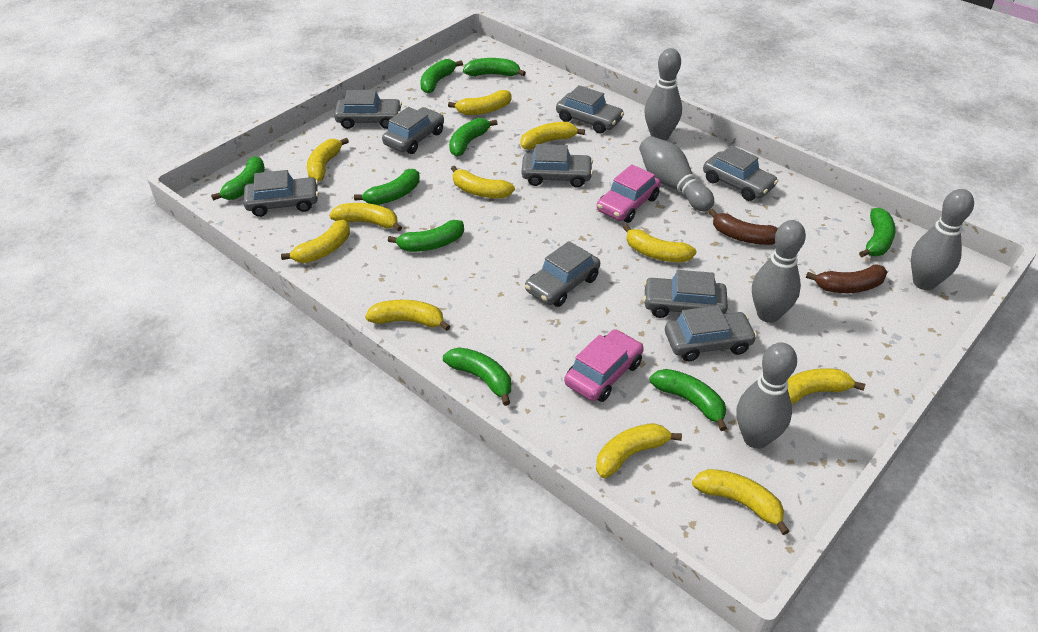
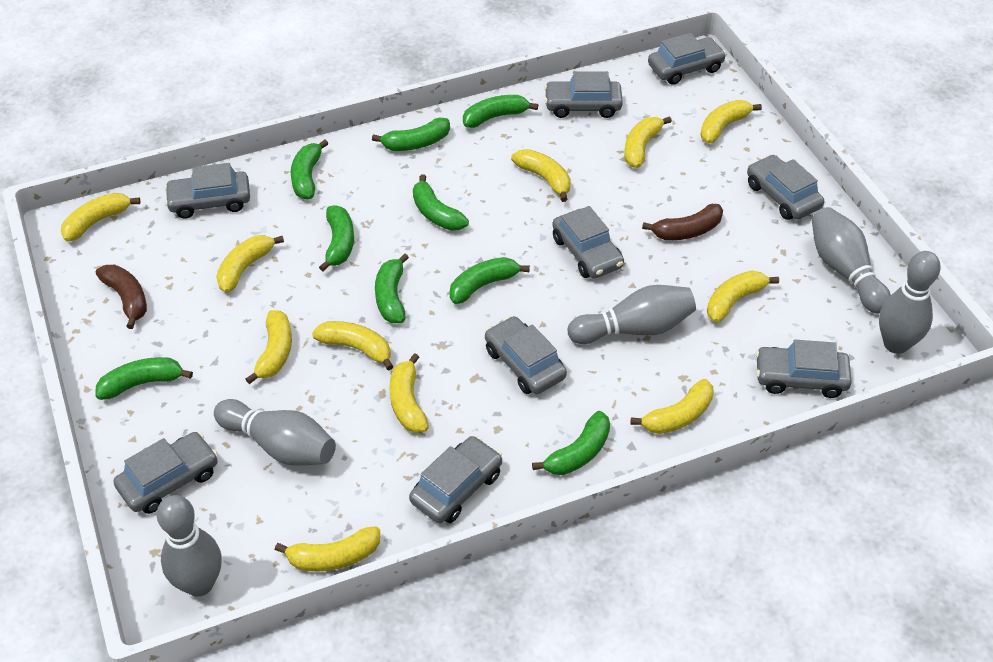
pink car: 2 -> 0

